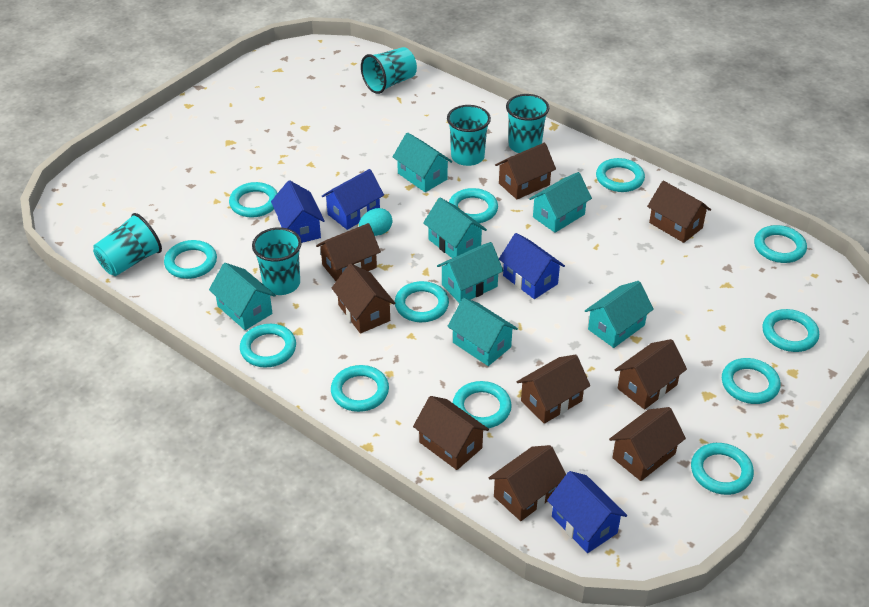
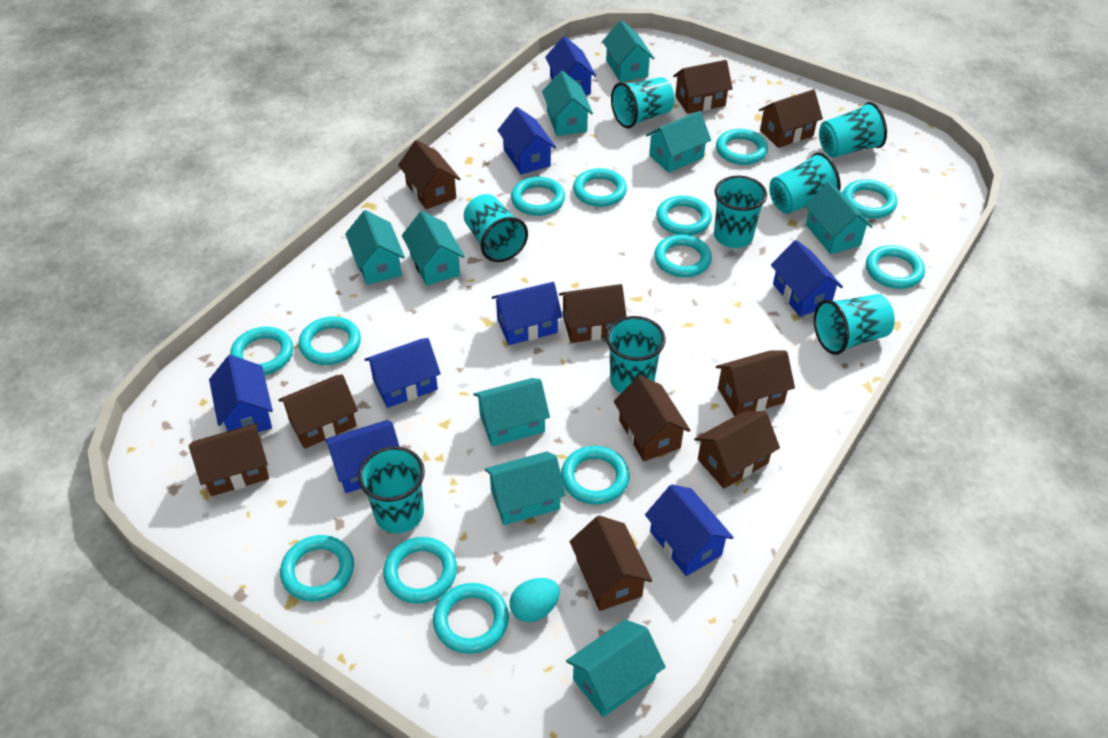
blue house: 4 -> 8
brown house: 9 -> 10
turquoise cup: 5 -> 8
turquoise house: 7 -> 9
turquoise ring: 12 -> 13

